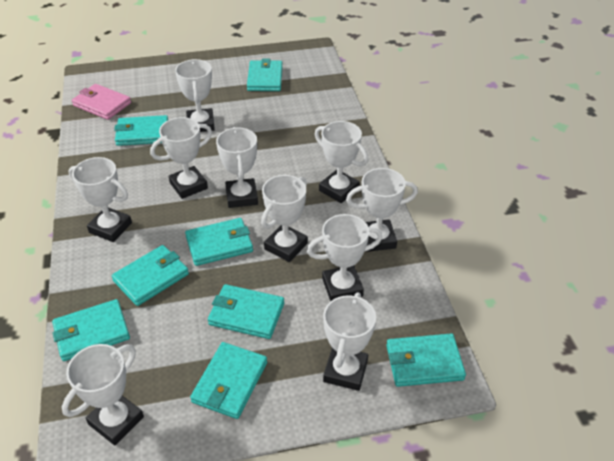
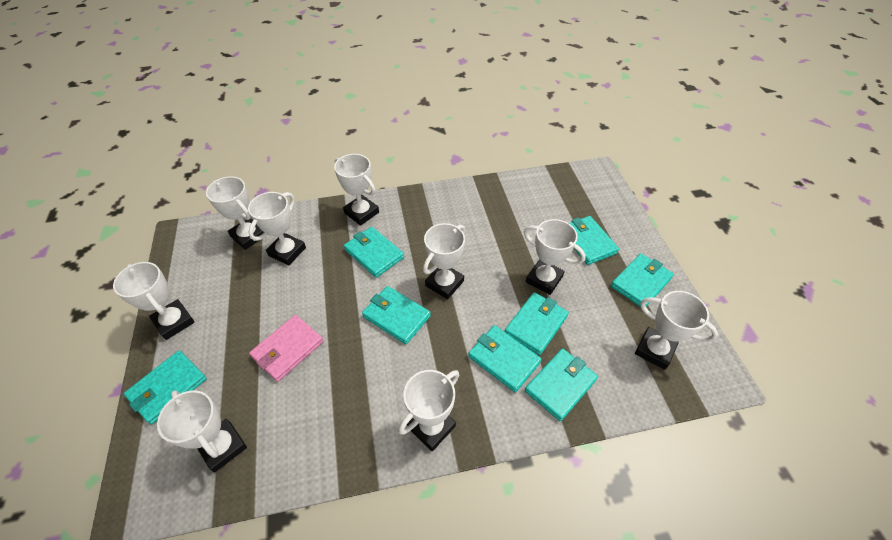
white trophy: 10 -> 9

